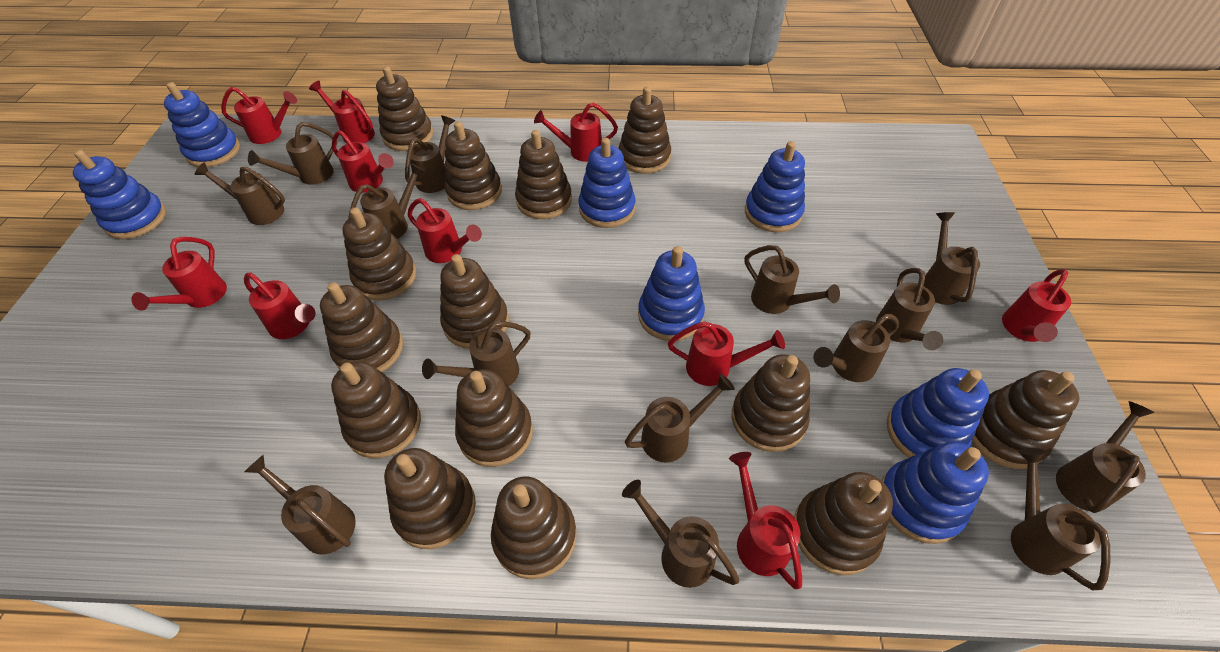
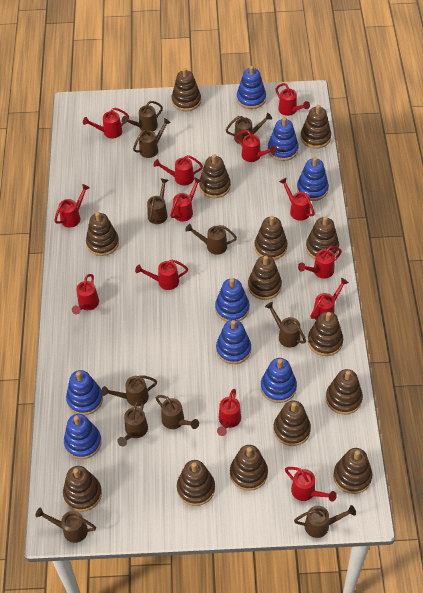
blue stacking toy: 7 -> 8
brown watering can: 14 -> 11
red watering can: 10 -> 13

